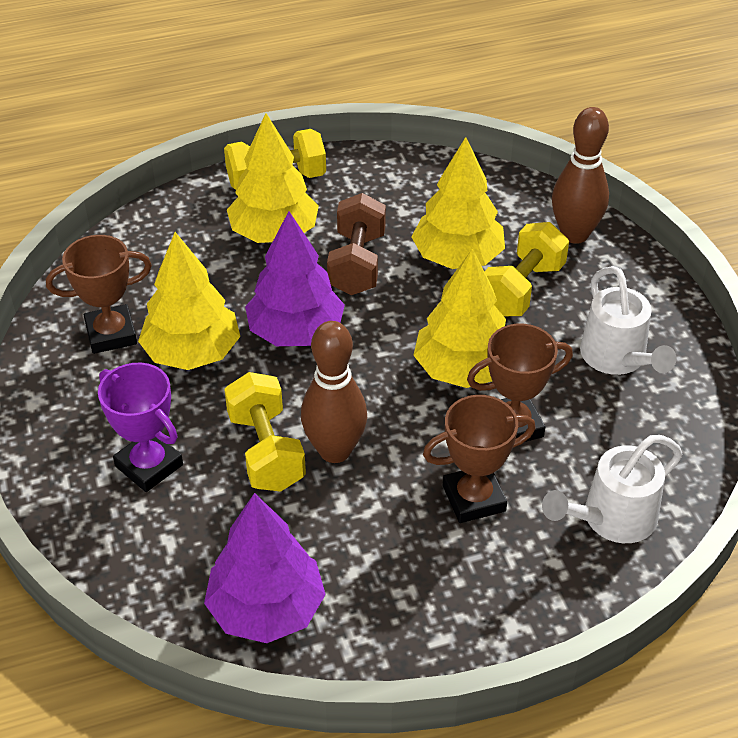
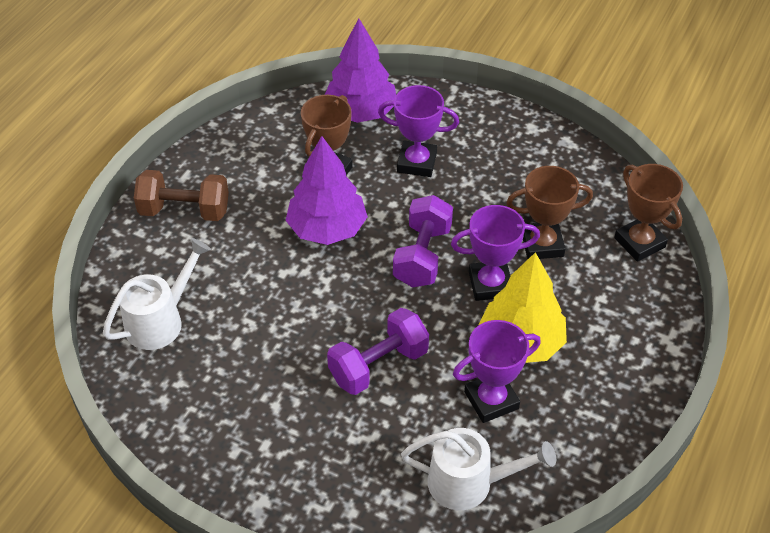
brown bowling pin: 2 -> 0
purple dumbbell: 0 -> 2
purple trophy: 1 -> 3
yellow dumbbell: 3 -> 0
yellow tree: 4 -> 1

